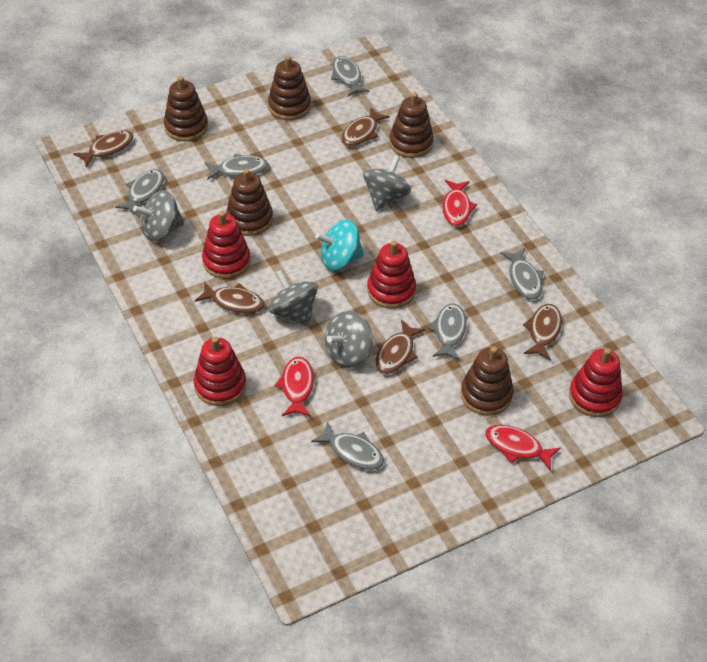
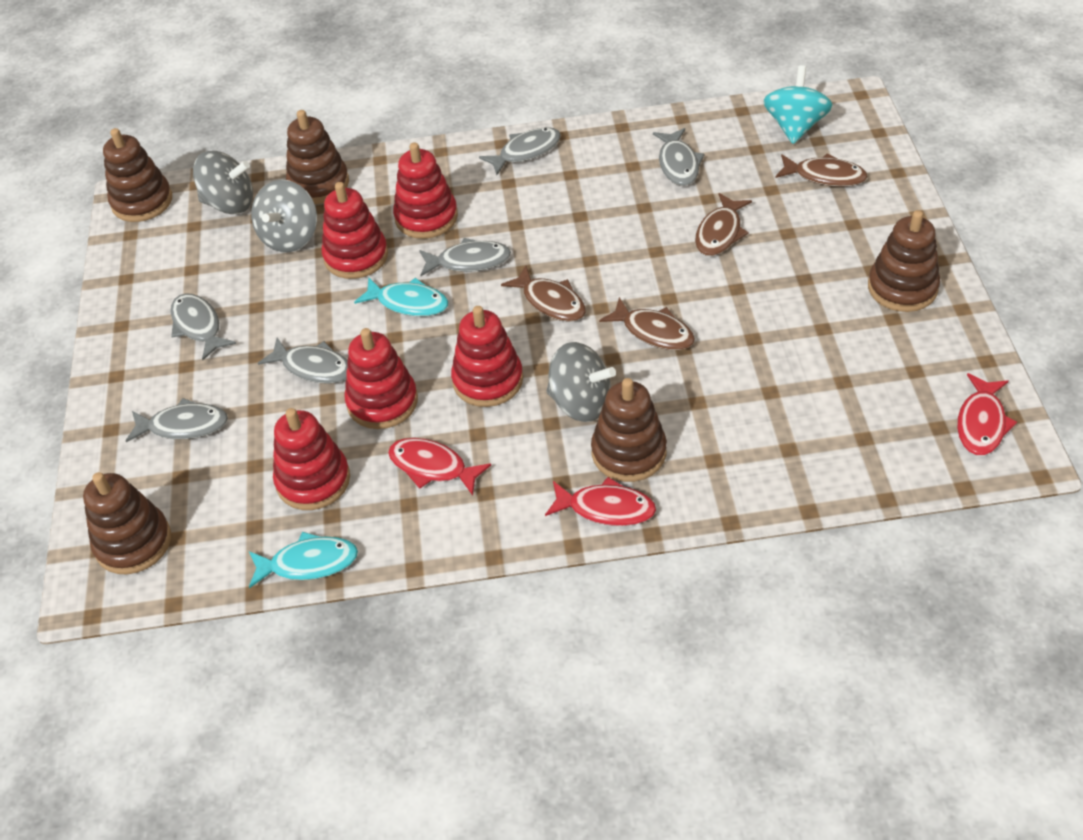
brown fish: 5 -> 4
grey spinning top: 4 -> 3
red stacking toy: 4 -> 5
turquoise fish: 0 -> 2

